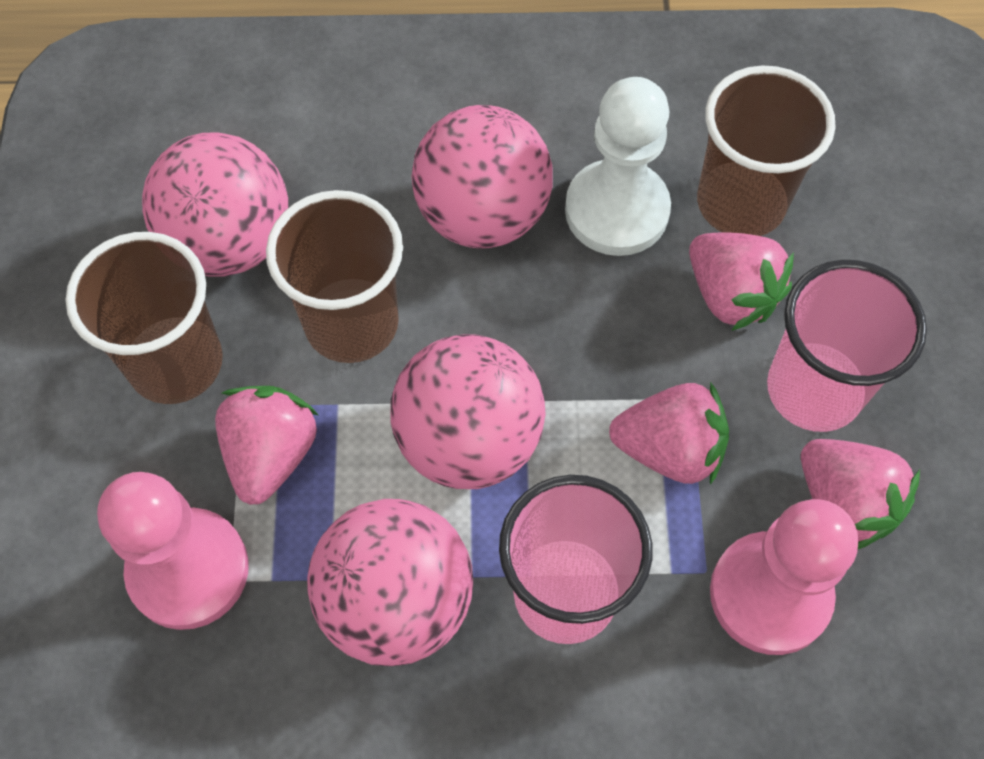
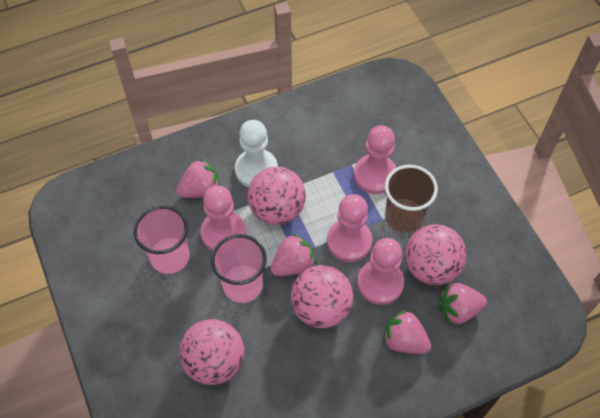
brown cup: 3 -> 1
pink pawn: 2 -> 4

